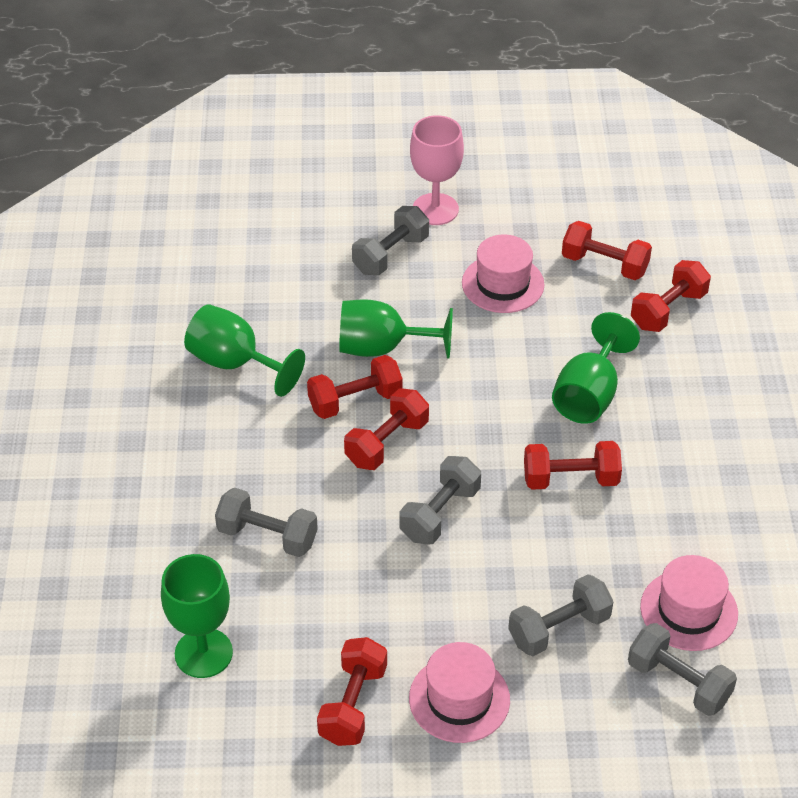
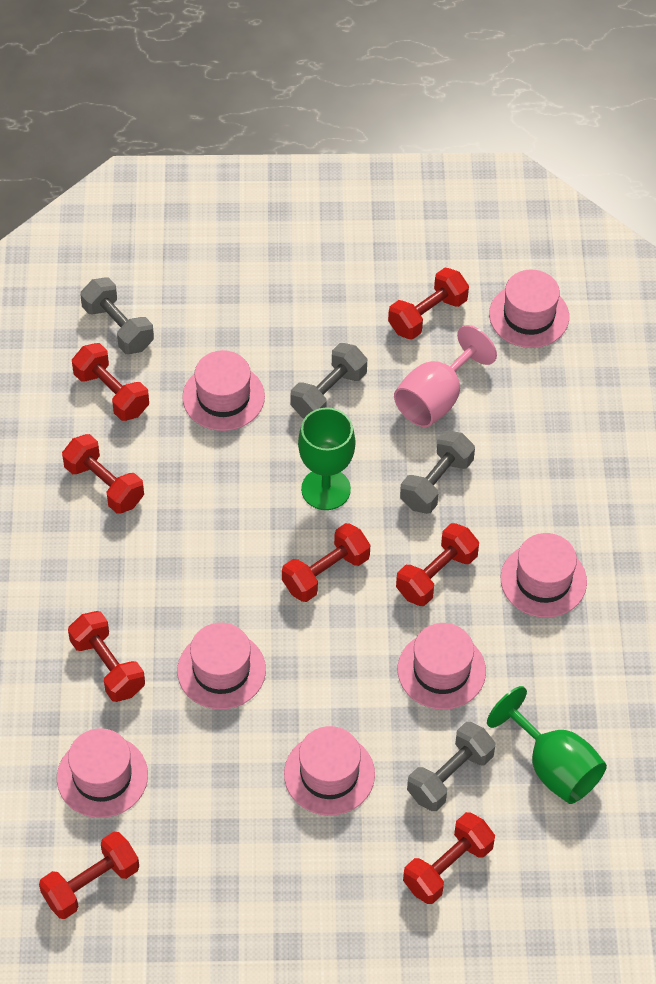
green goblet: 4 -> 2
grey dumbbell: 5 -> 4
pink hat: 3 -> 7
red dumbbell: 6 -> 8

